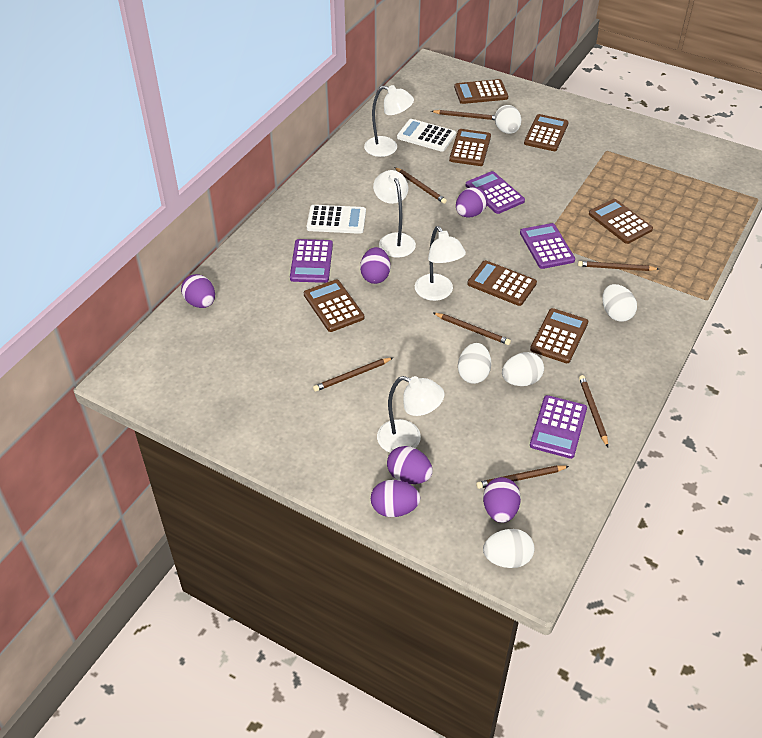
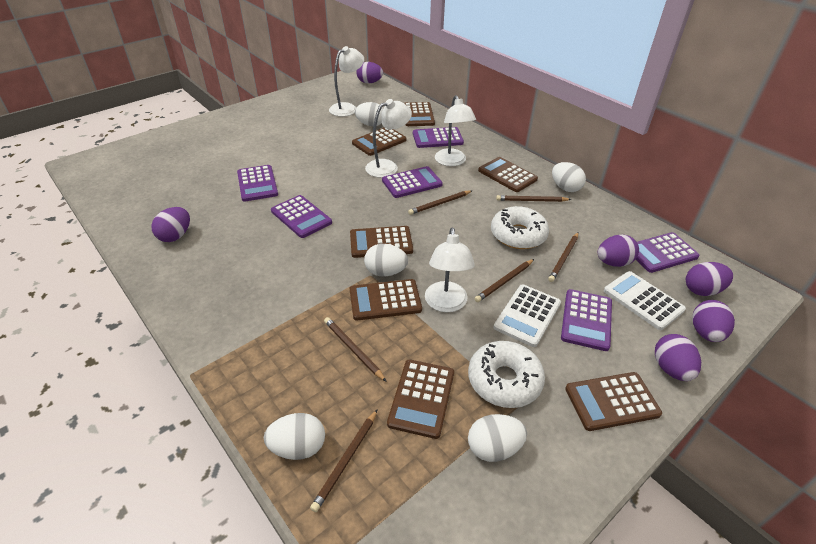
brown pencil: 7 -> 6
purple calculator: 4 -> 6
white donut: 0 -> 2

